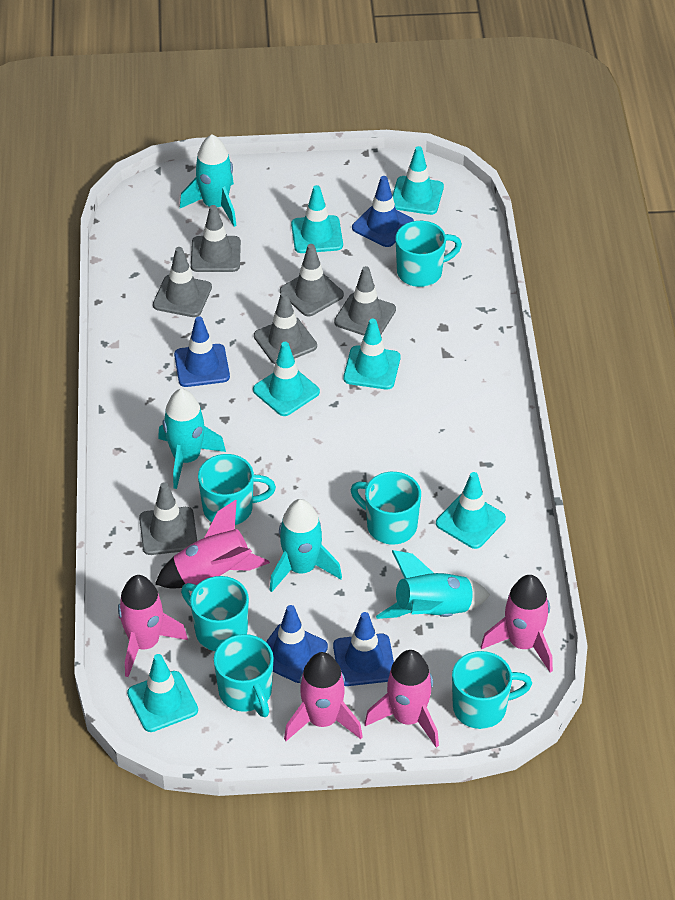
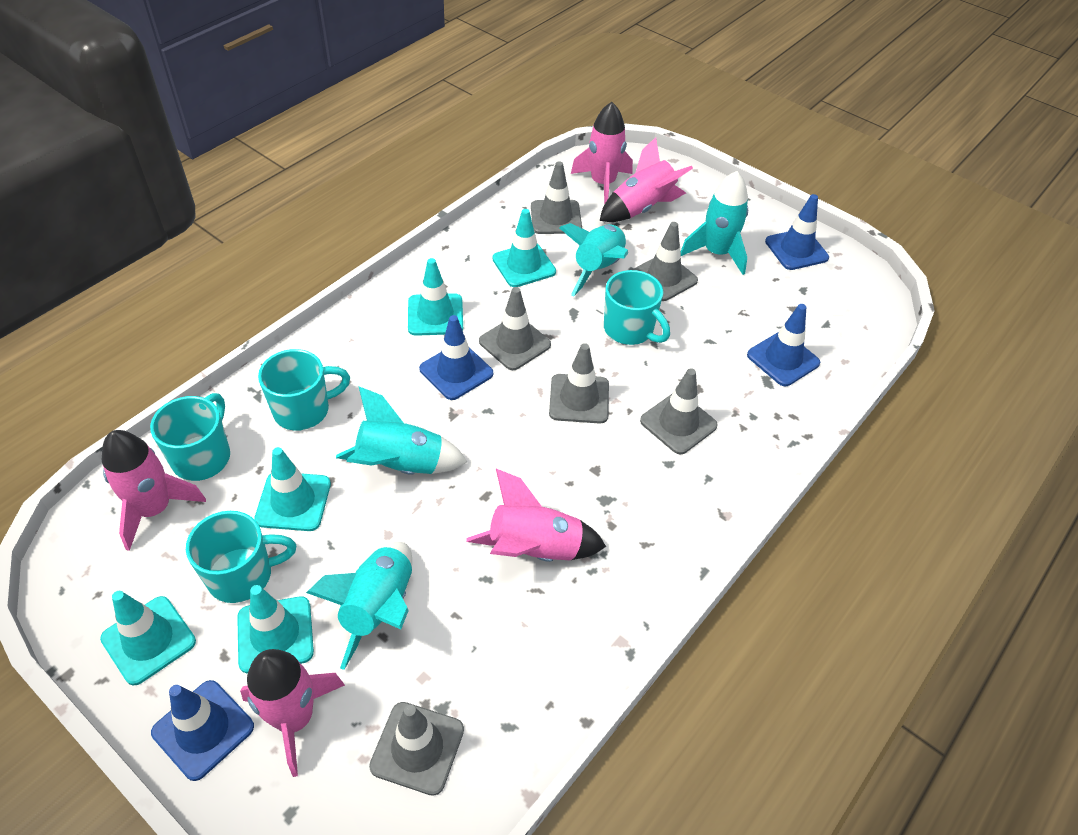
turquoise mug: 6 -> 4
turquoise traffic cone: 6 -> 5

